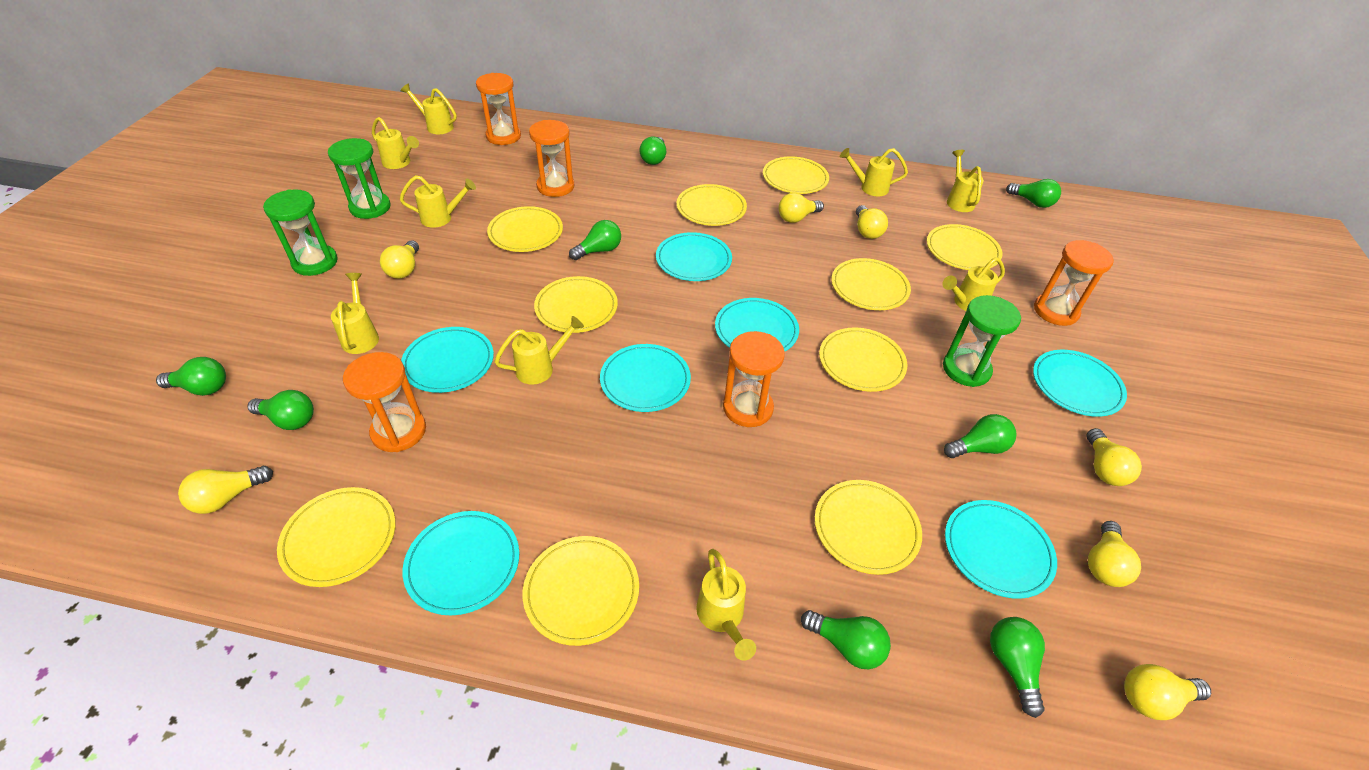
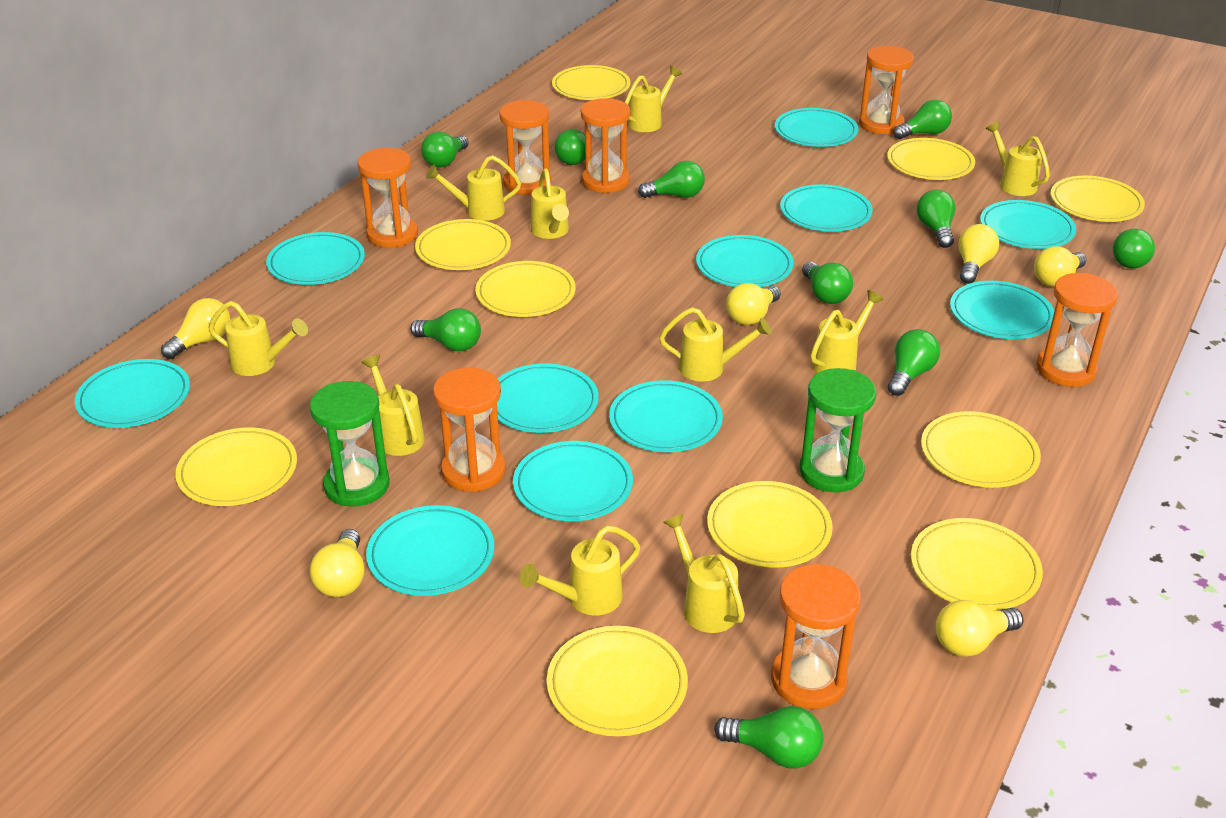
green hourglass: 3 -> 2
green light bulb: 8 -> 10
orange hourglass: 5 -> 7
turquoise plate: 7 -> 11
yellow light bulb: 7 -> 6
yellow watering can: 9 -> 10

